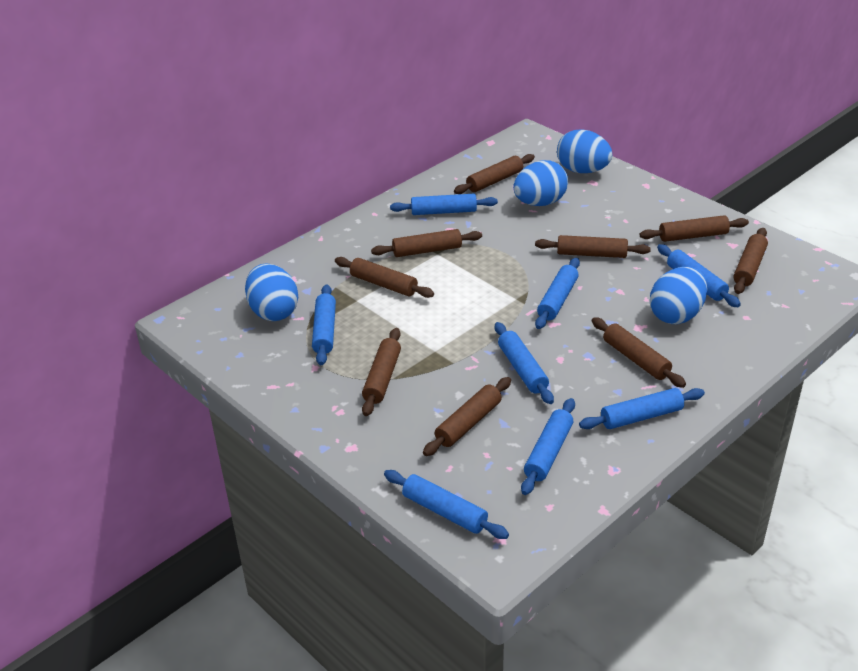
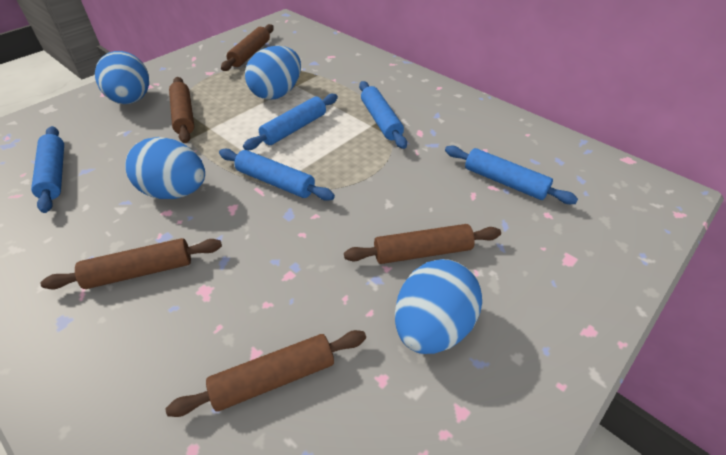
blue rolling pin: 8 -> 5
brown rolling pin: 9 -> 5

